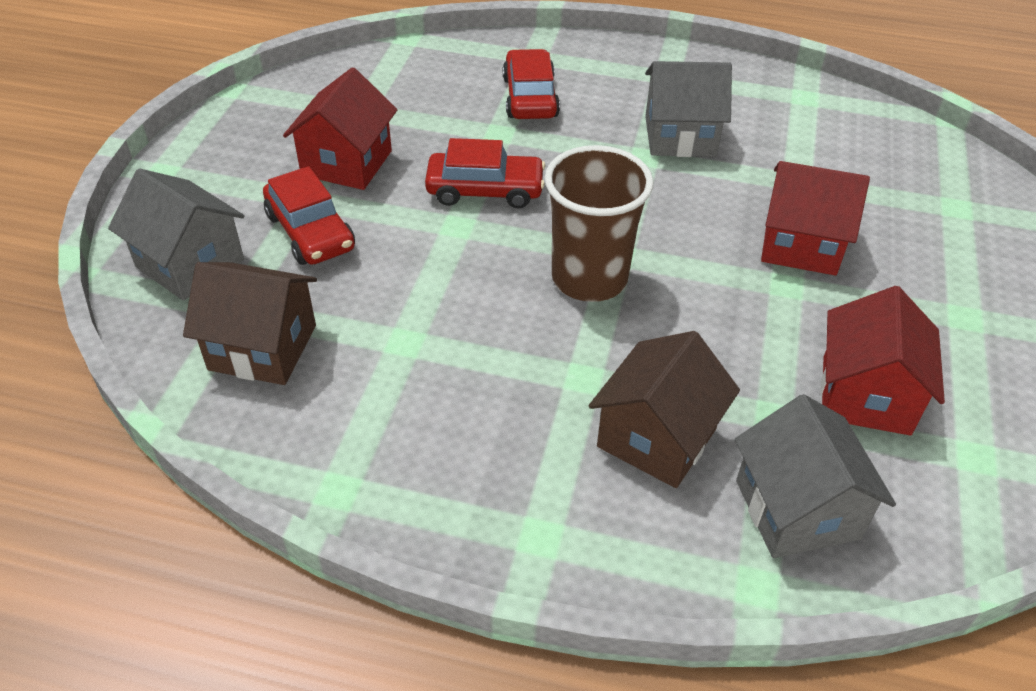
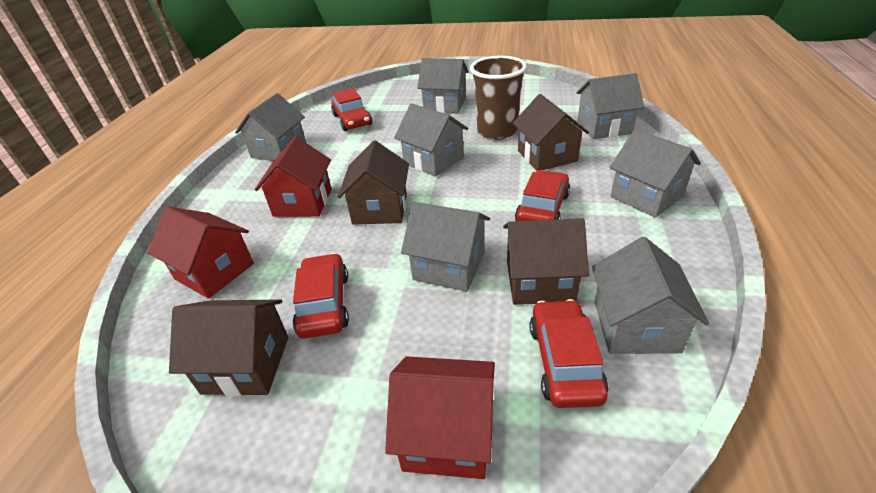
brown house: 2 -> 4
grey house: 3 -> 7
red car: 3 -> 4

